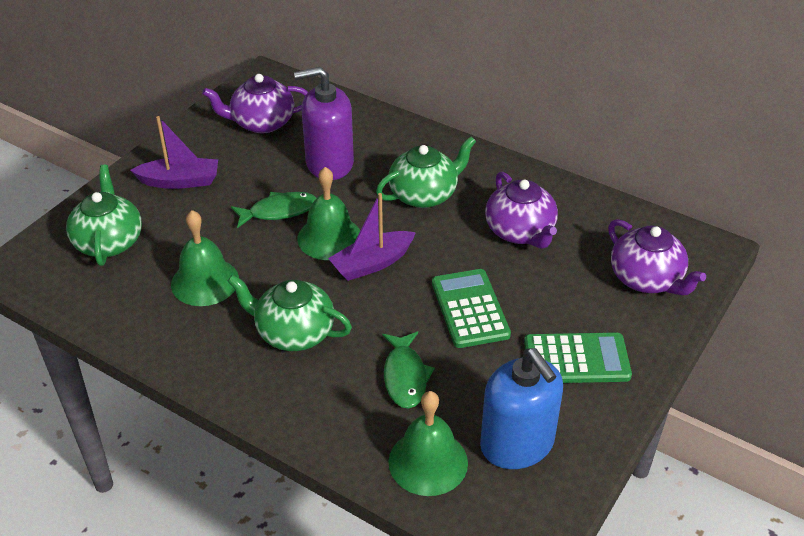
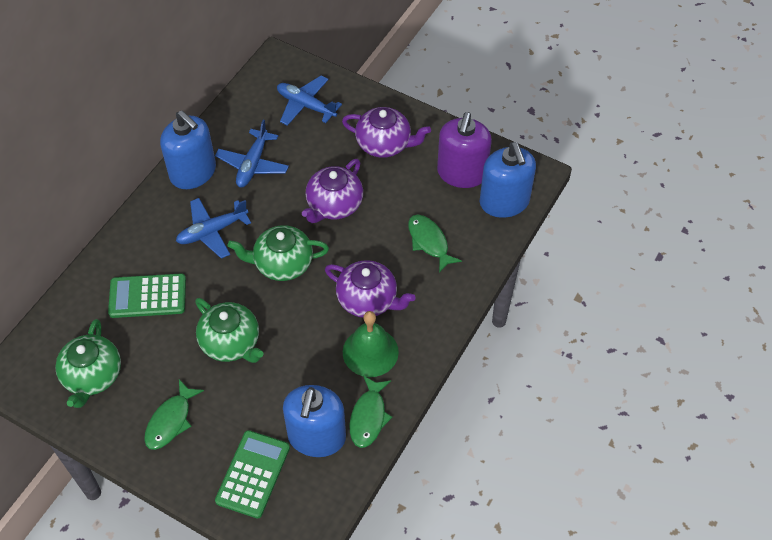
blue plane: 0 -> 3
blue soap dispenser: 1 -> 3
green bell: 3 -> 1
green fish: 2 -> 3
purple boat: 2 -> 0

